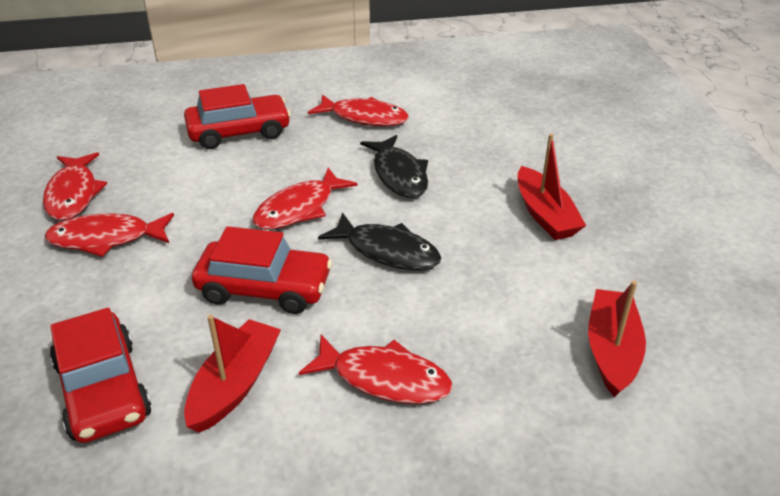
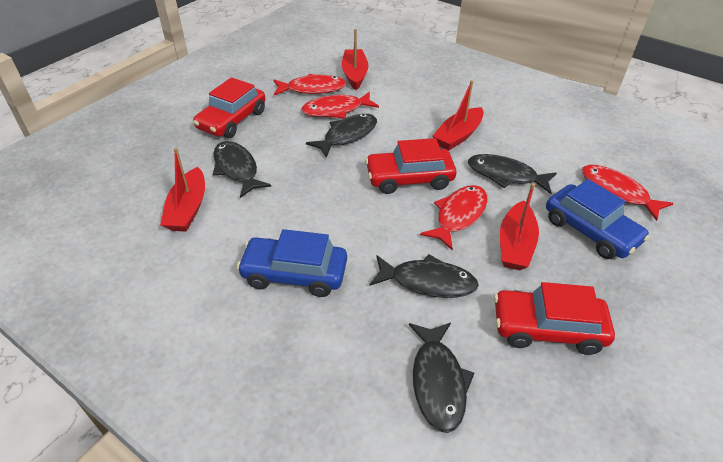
black fish: 2 -> 5
blue car: 0 -> 2
red boat: 3 -> 4
red fish: 5 -> 4

